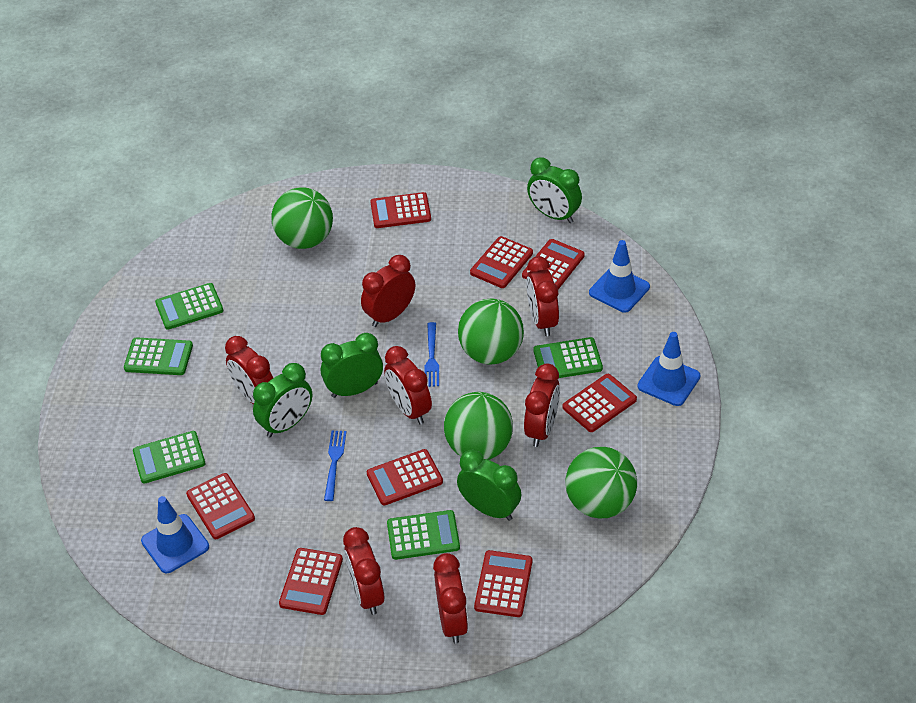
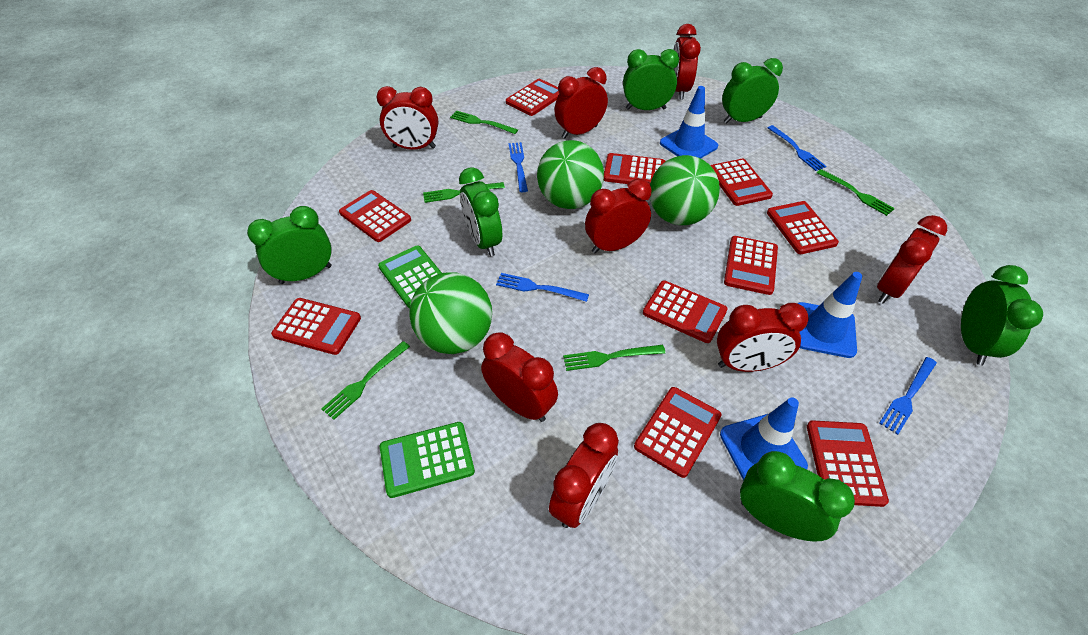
blue fork: 2 -> 4
green ball: 4 -> 3
green calculator: 5 -> 2
green clock: 4 -> 6
green fork: 0 -> 5
red calculator: 8 -> 10
red clock: 7 -> 8

